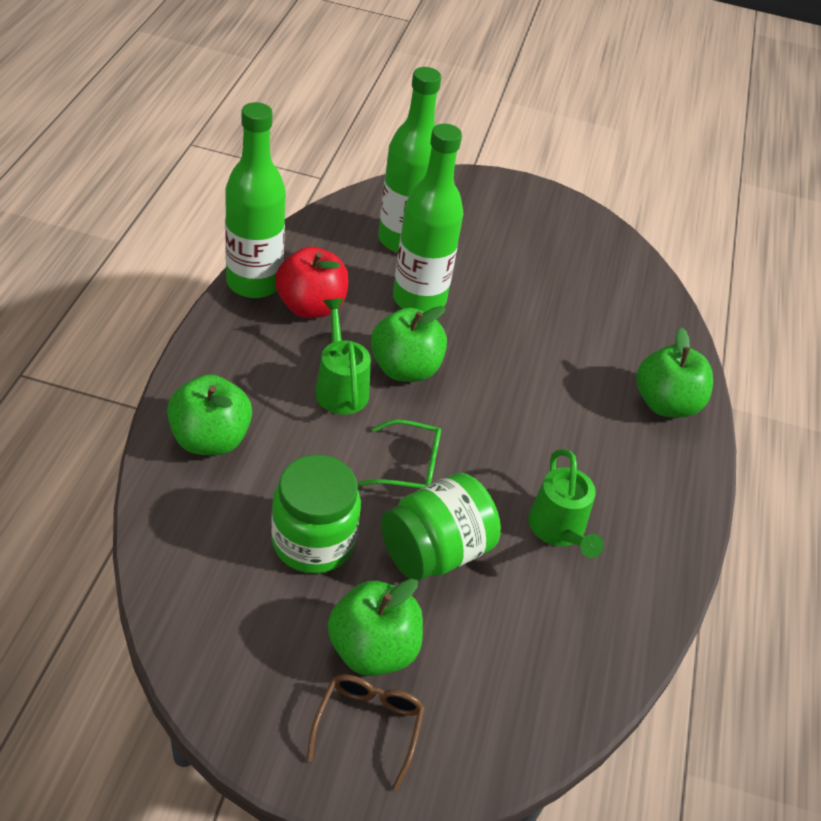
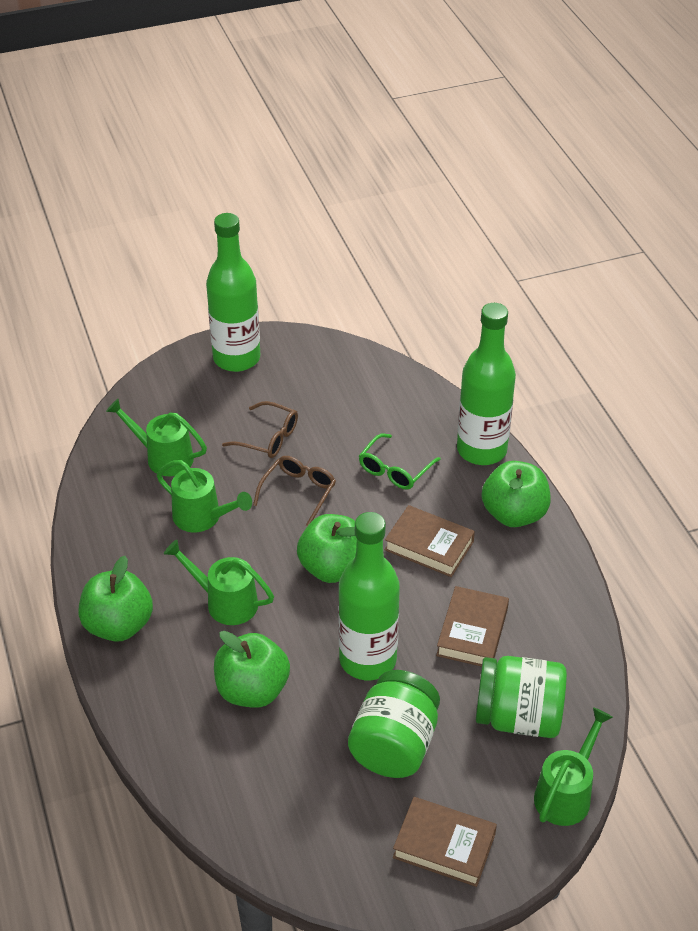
brown book: 0 -> 3
brown glasses: 1 -> 2
green watering can: 2 -> 4
red apple: 1 -> 0

